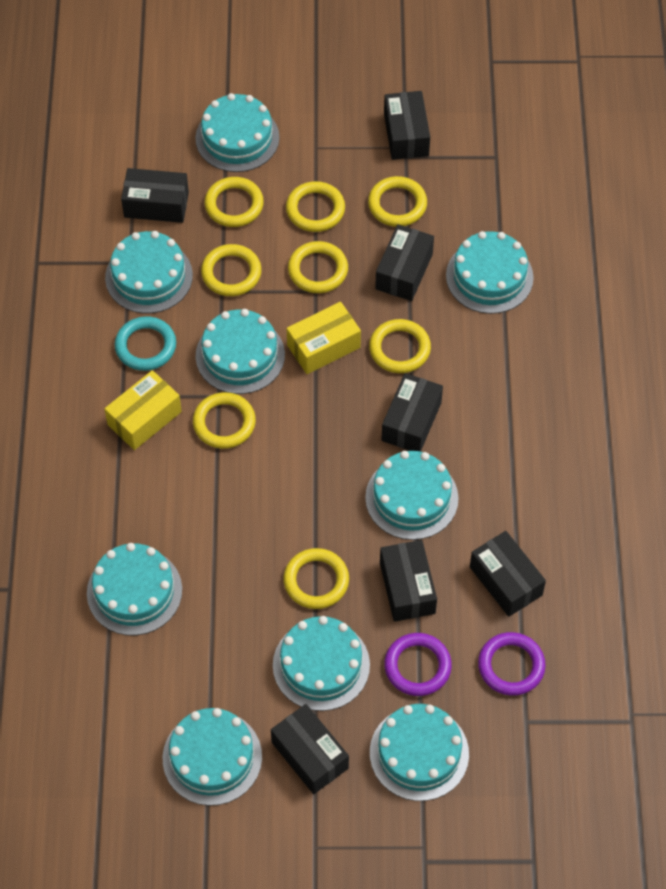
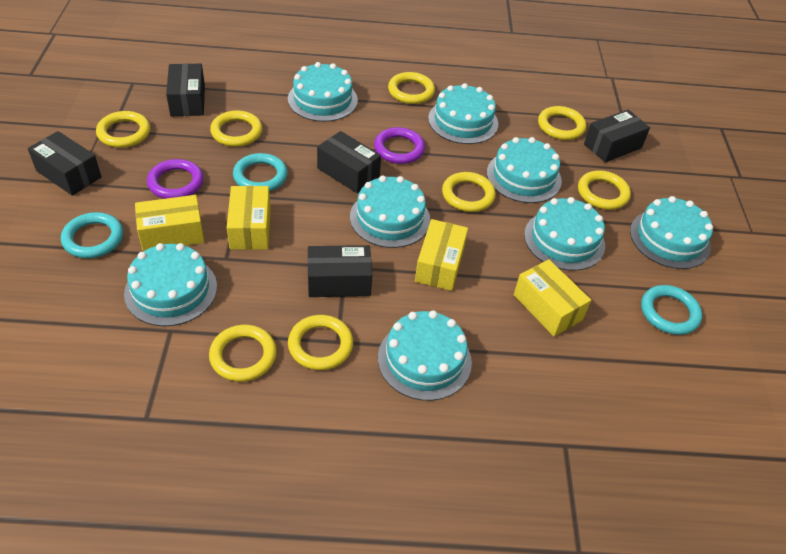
black box: 7 -> 5
turquoise cake: 9 -> 8
turquoise ring: 1 -> 3
yellow box: 2 -> 4

